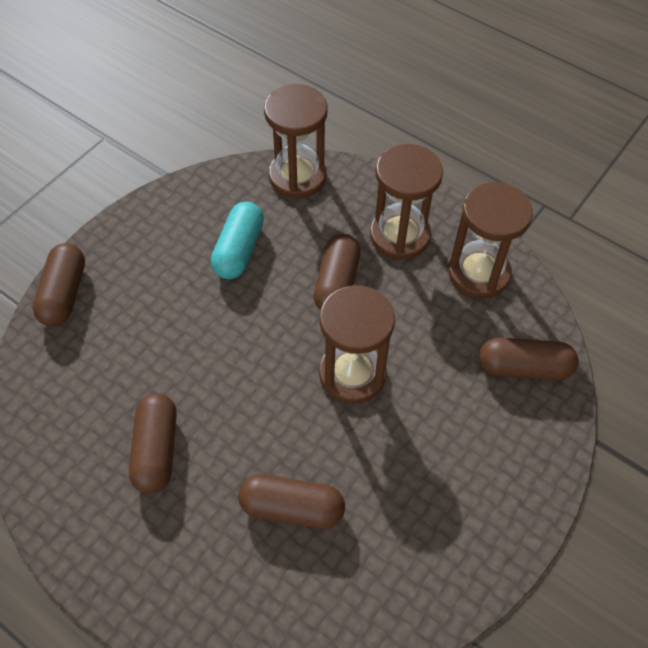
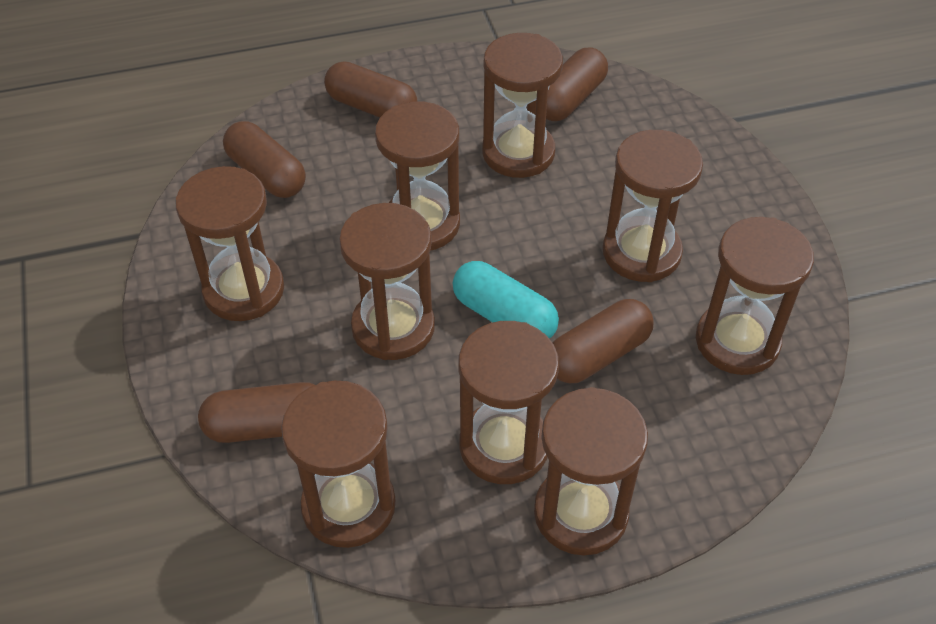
brown hourglass: 4 -> 9

